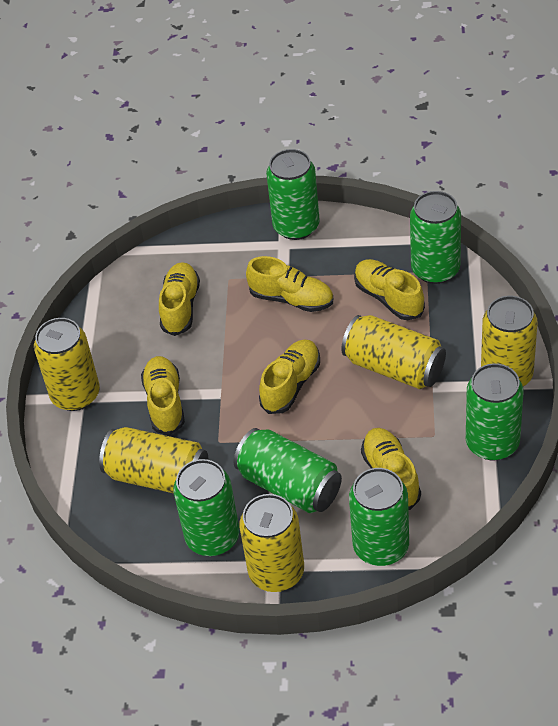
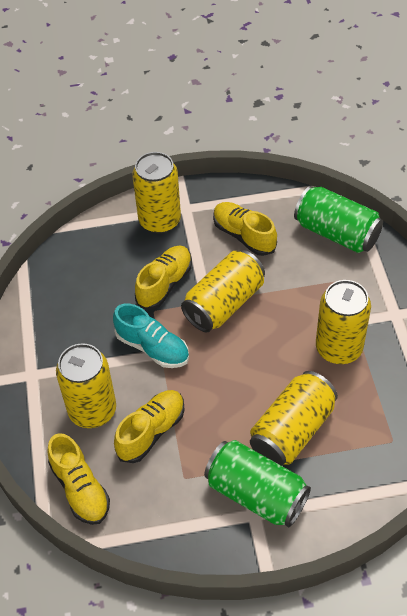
green can: 6 -> 2
turquoise shoe: 0 -> 1
yellow shoe: 6 -> 4

